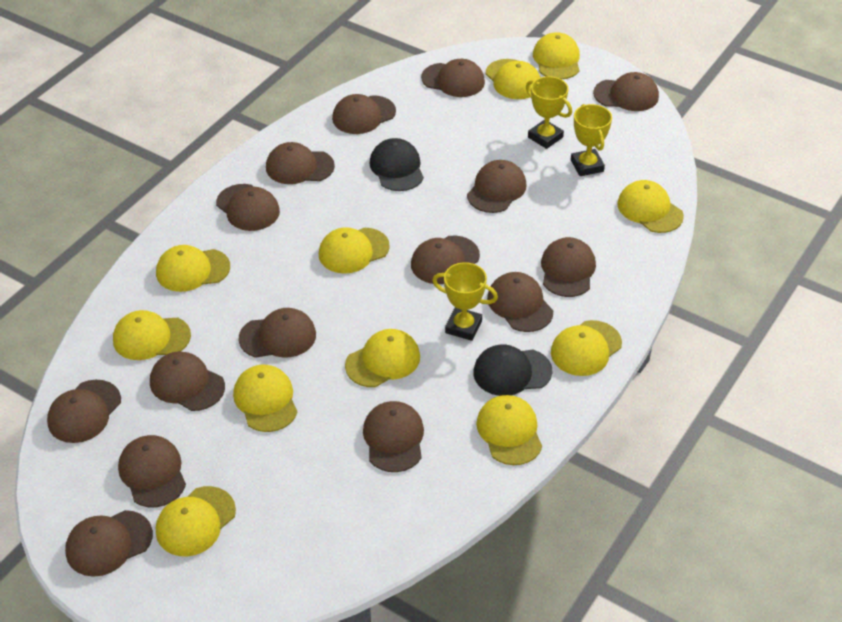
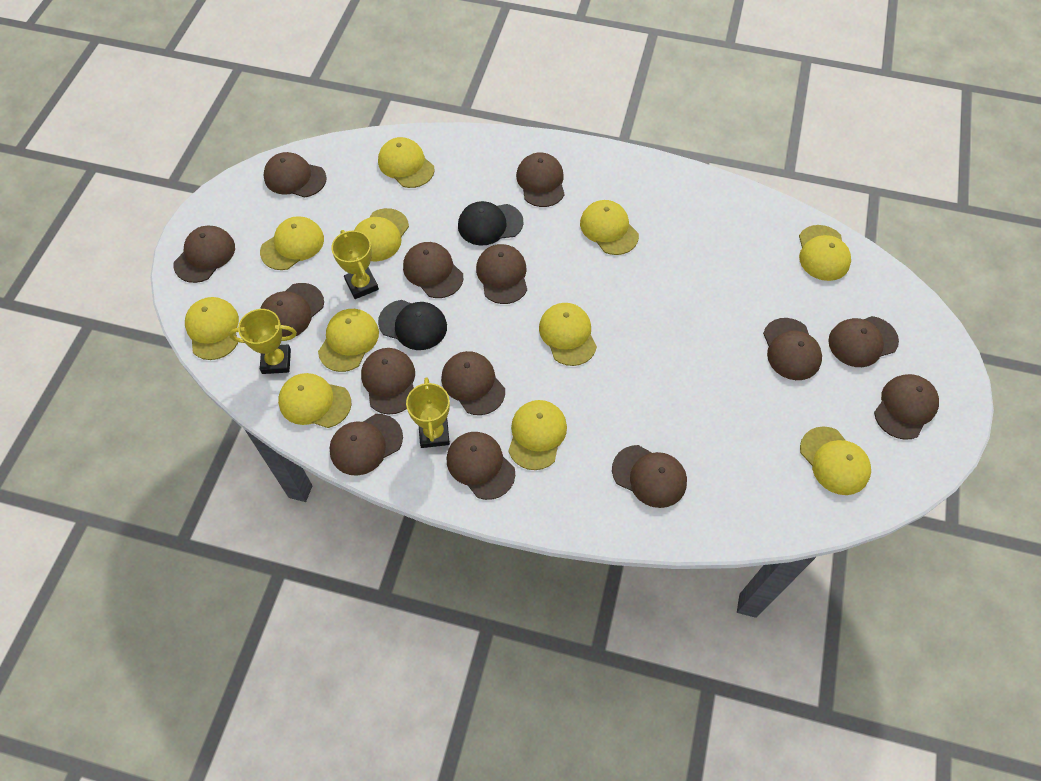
brown cap: 15 -> 14

